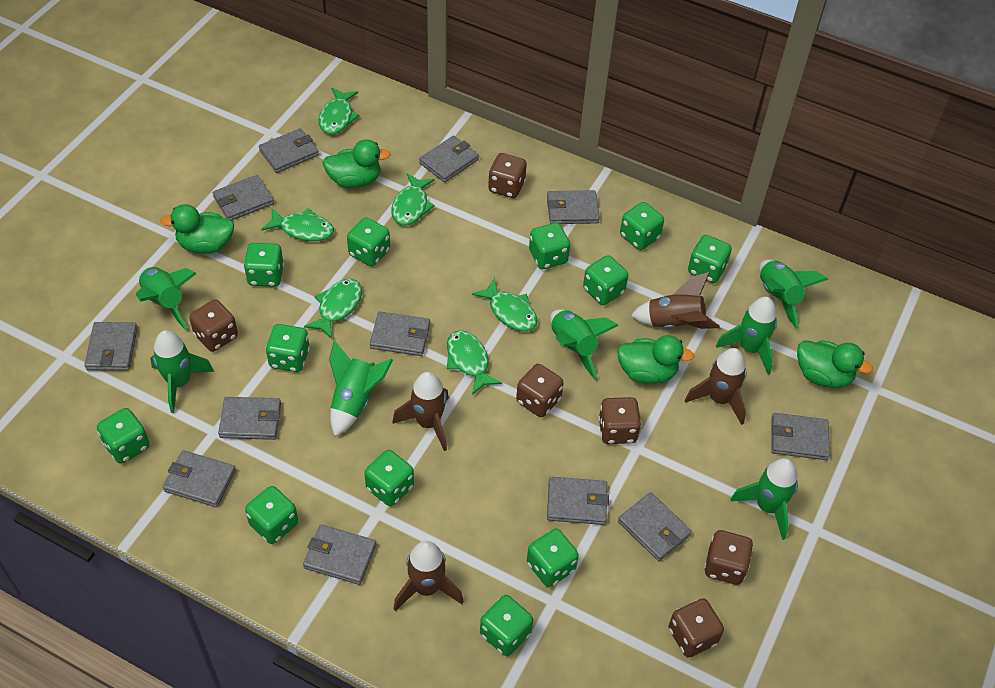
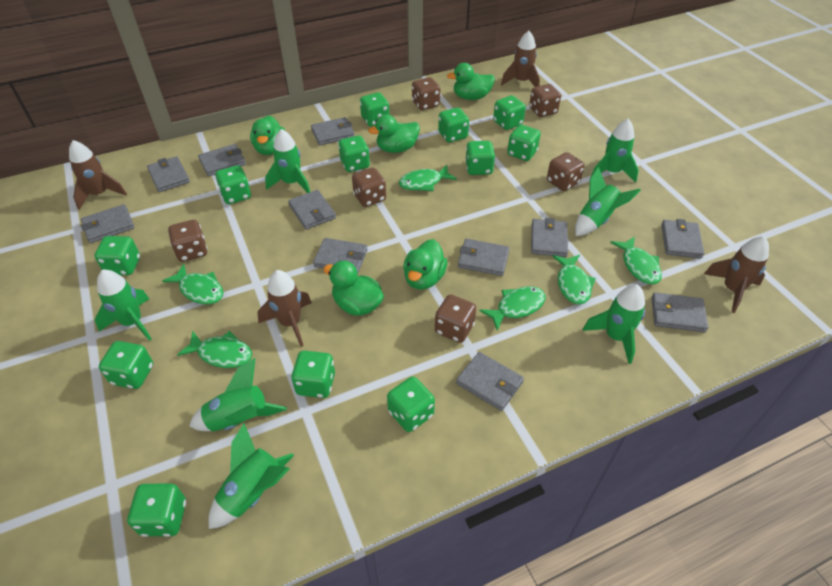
green duck: 4 -> 5
grey wallet: 12 -> 11

